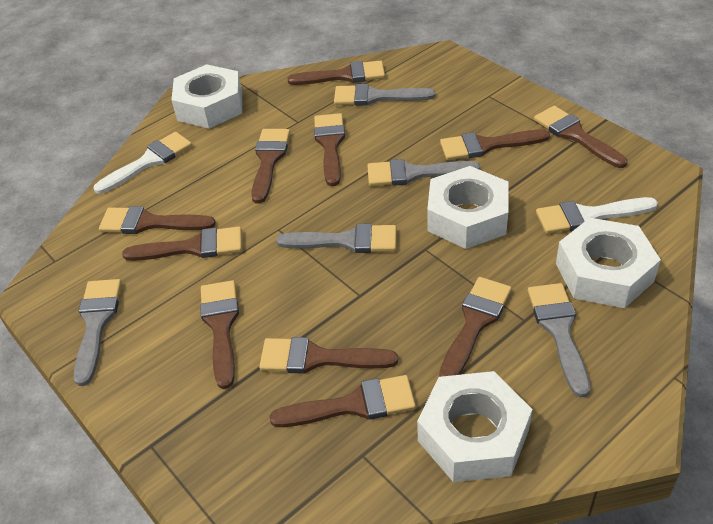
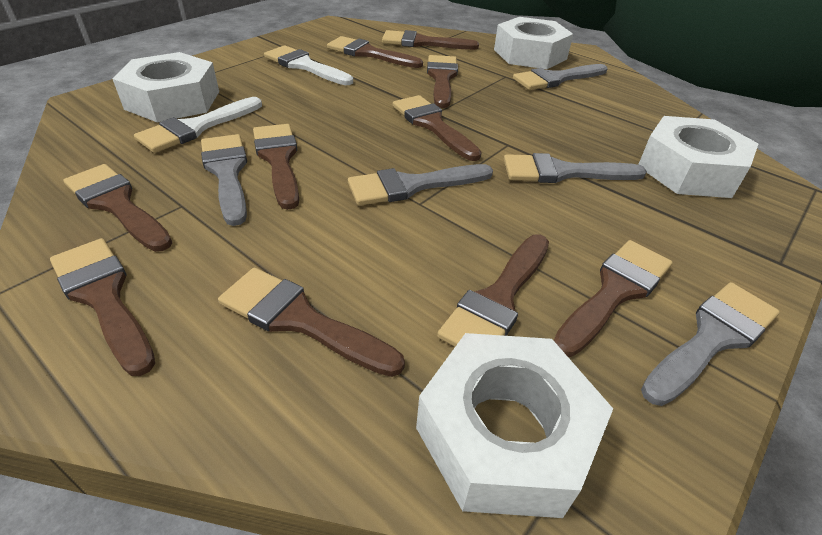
brown brush: 11 -> 10

